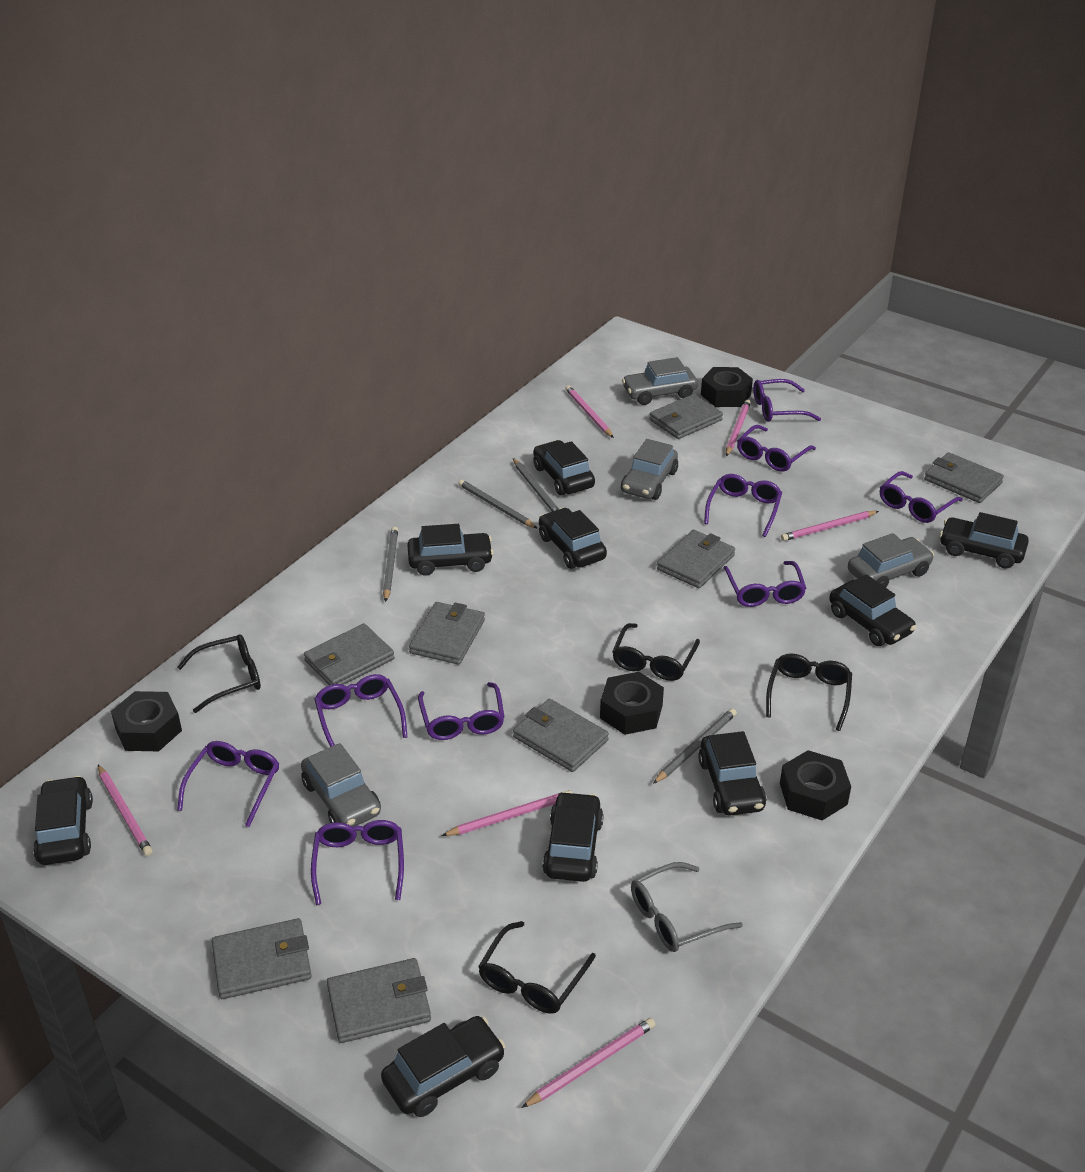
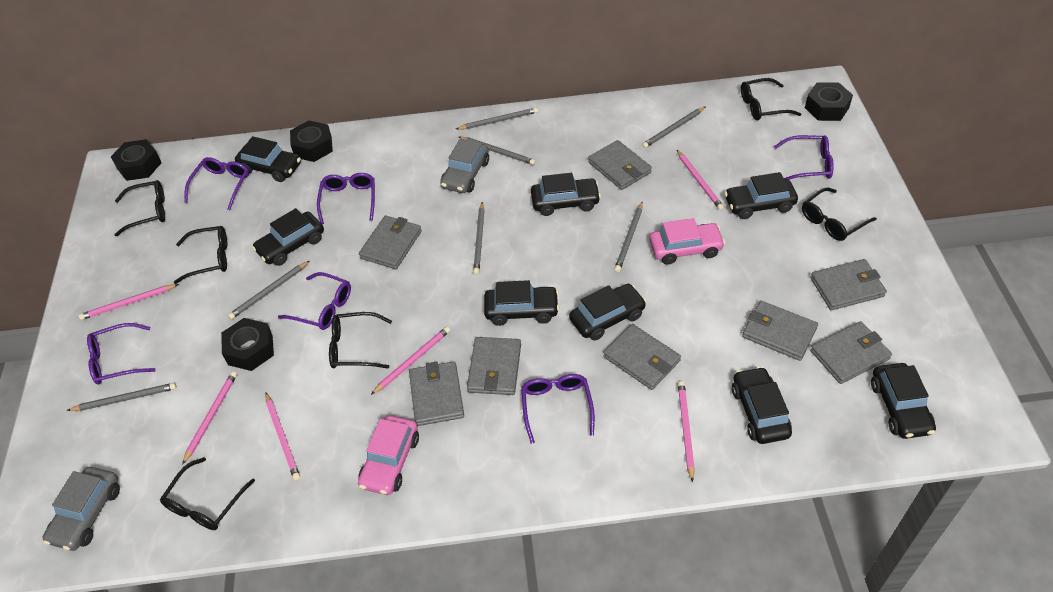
black car: 9 -> 8
black glasses: 4 -> 6
grey car: 4 -> 2
grey glasses: 1 -> 0
grey pencil: 4 -> 7
pink car: 0 -> 2
purple glasses: 9 -> 6

